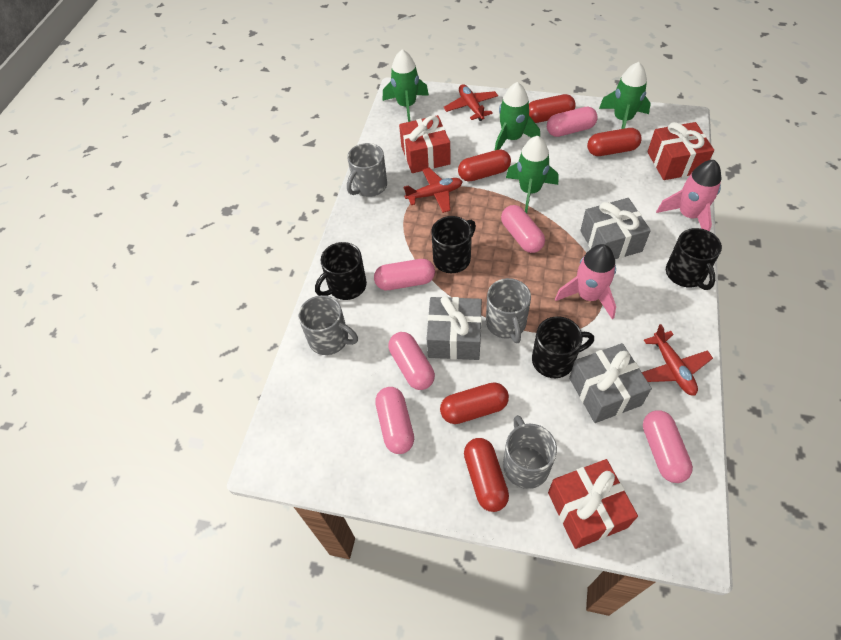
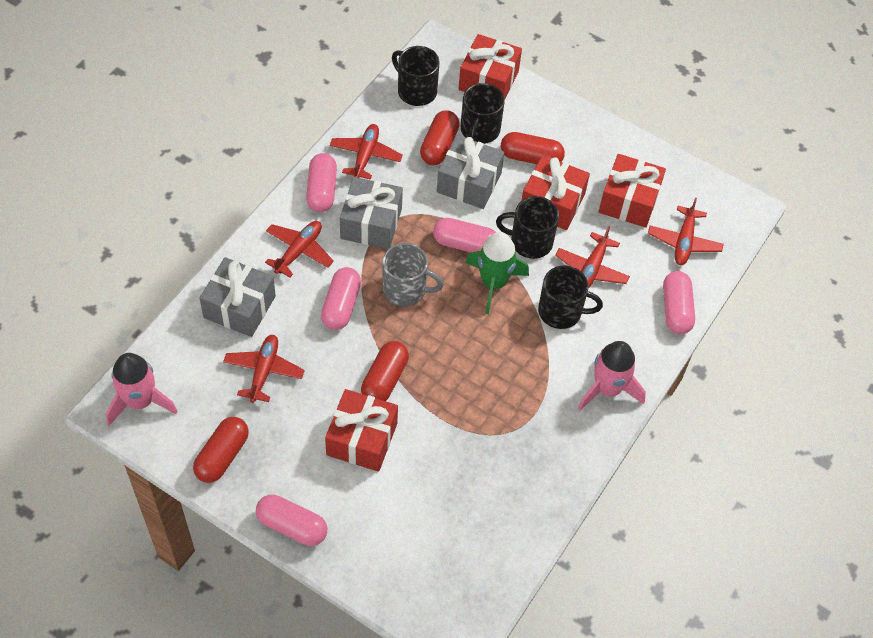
green rocket: 4 -> 1
grey mug: 4 -> 1
pink capsule: 6 -> 5
red capsule: 5 -> 4
red gift: 3 -> 4
red plane: 3 -> 5

